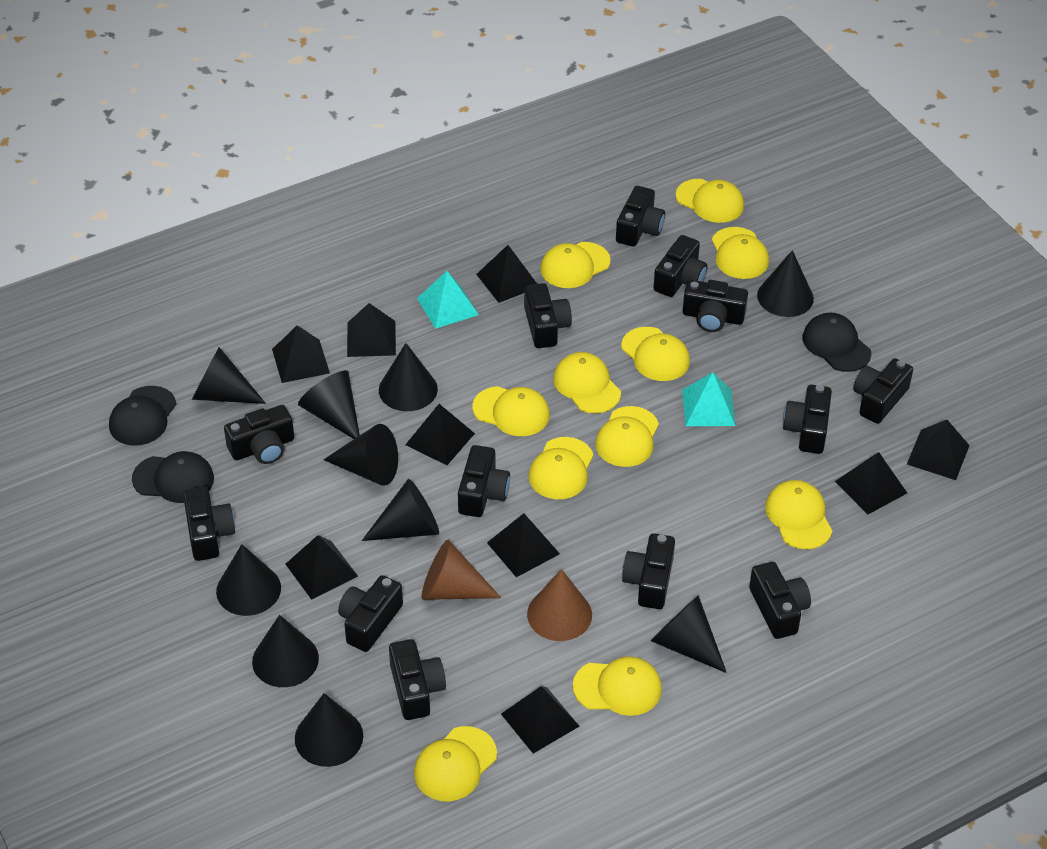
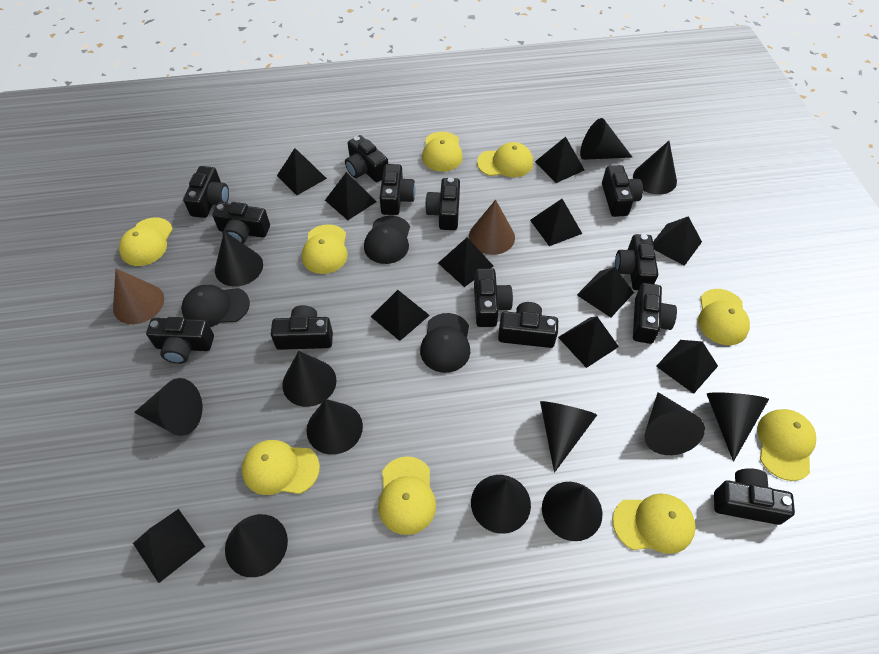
black cone: 10 -> 12
black pyramid: 9 -> 11
turquoise pyramid: 2 -> 0
yellow cap: 11 -> 9

